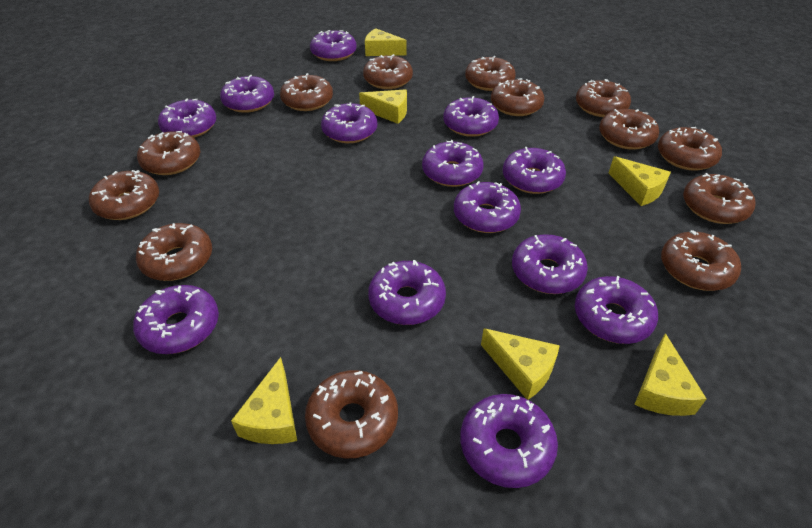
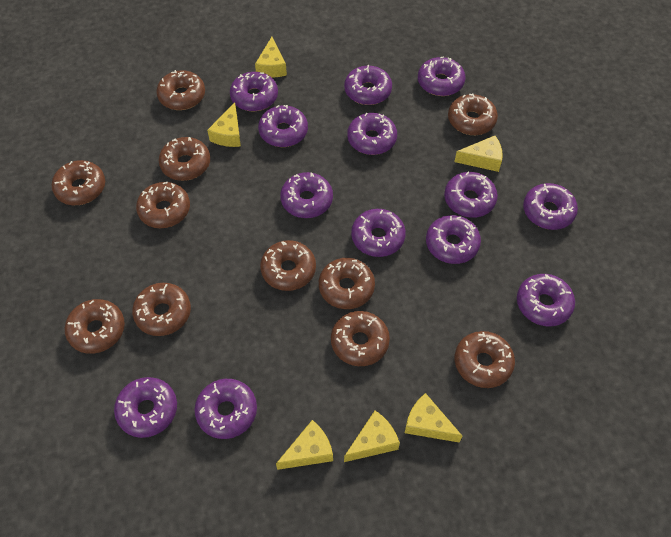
brown donut: 13 -> 11

